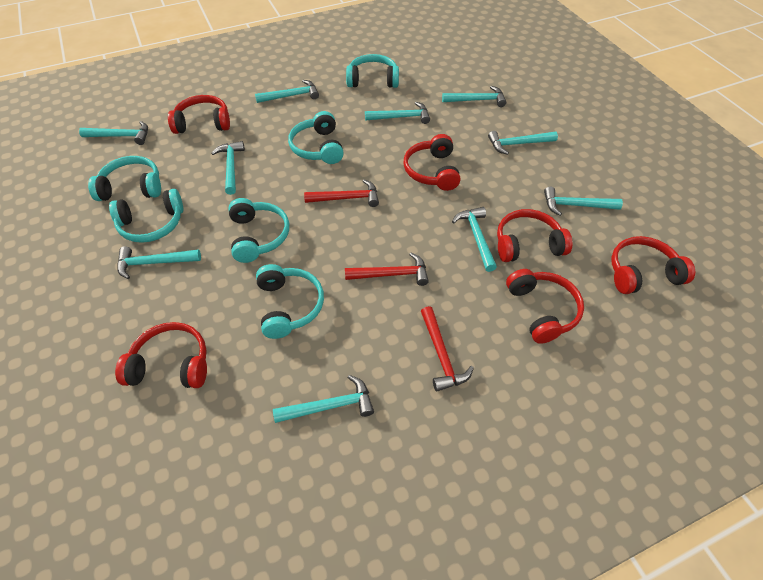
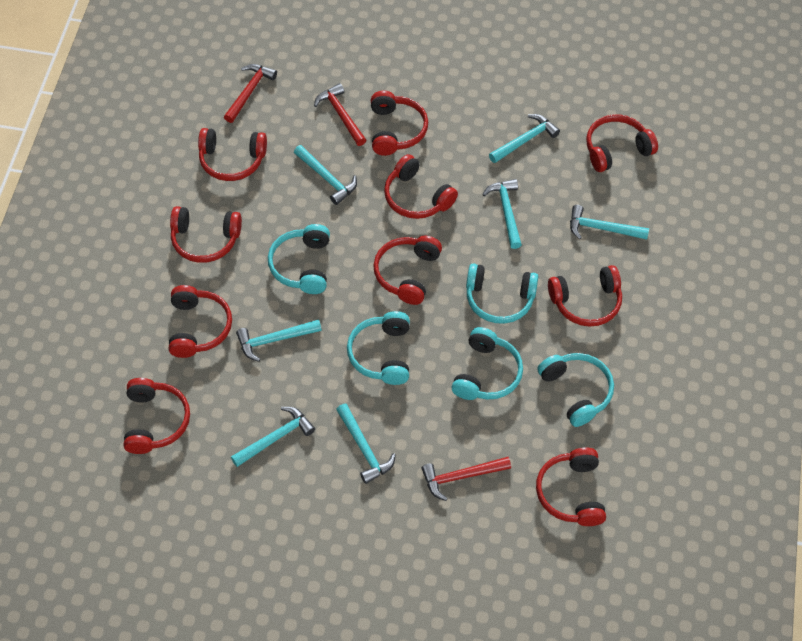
red headphones: 6 -> 10
turquoise hammer: 10 -> 7
turquoise headphones: 6 -> 5

